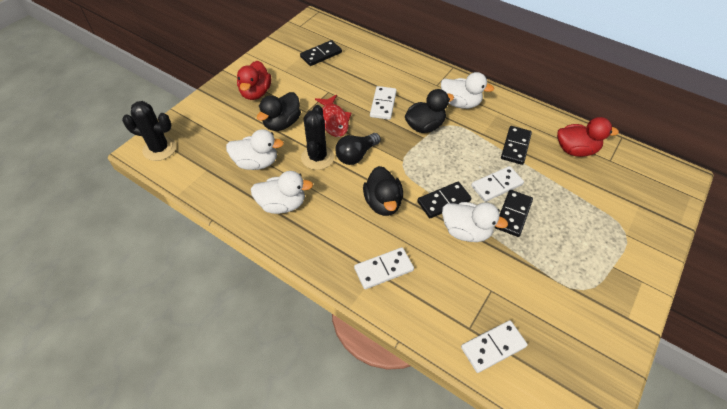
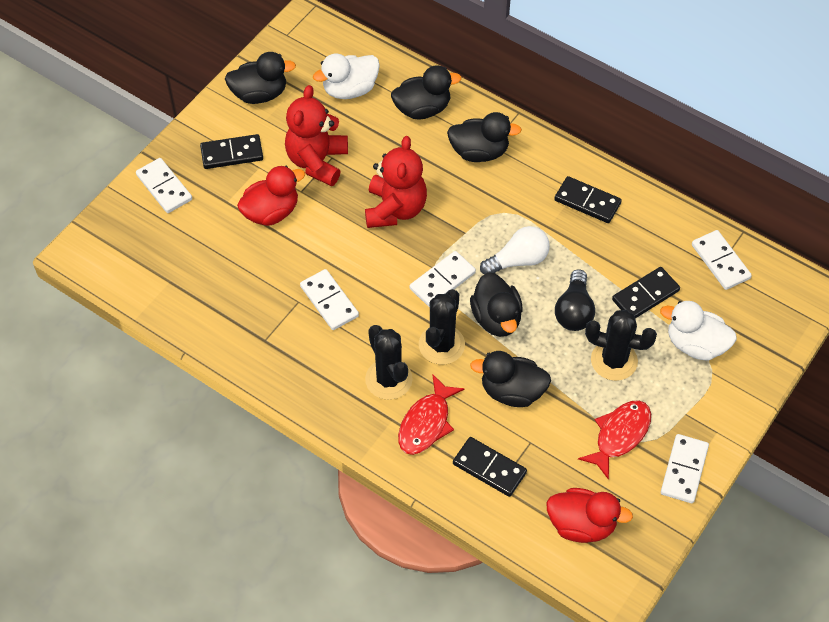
black cactus: 2 -> 3
black duck: 3 -> 5
red fish: 1 -> 2
red teddy bear: 0 -> 2
white domino: 4 -> 5
white duck: 4 -> 2
white light bulb: 0 -> 1

